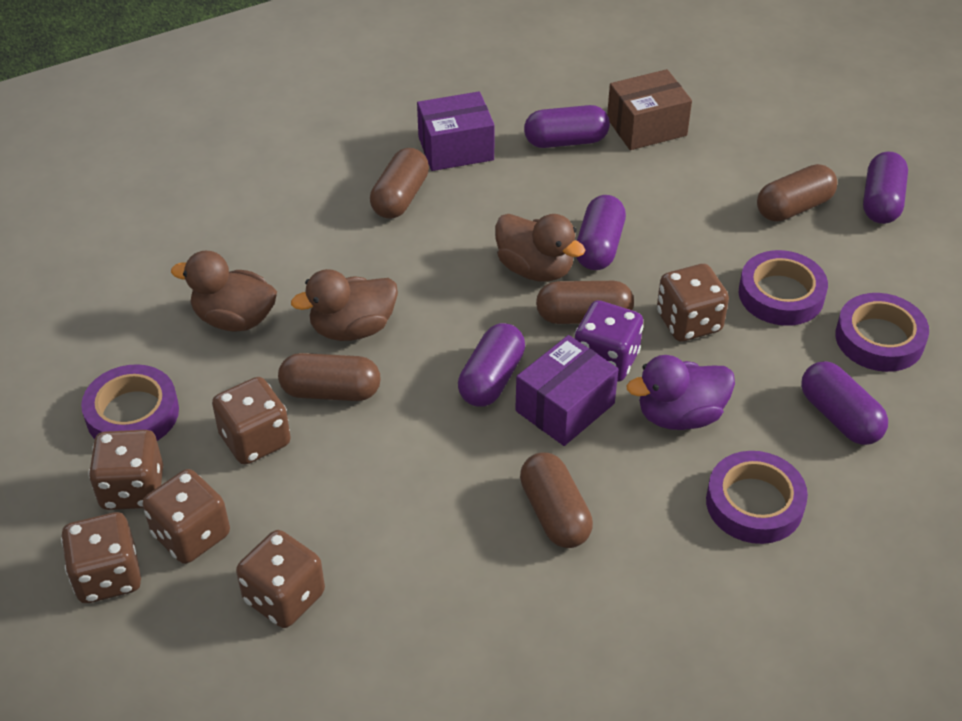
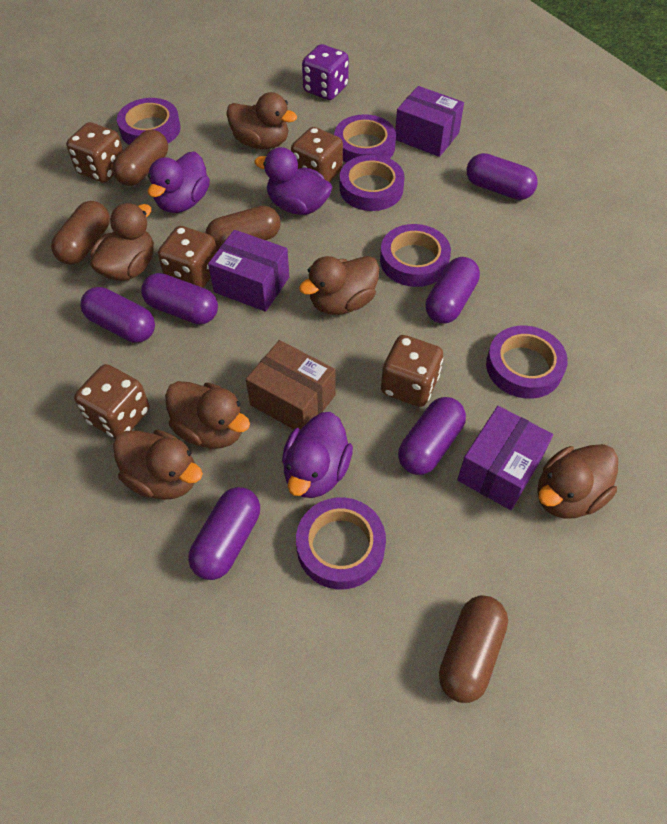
brown capsule: 5 -> 4
brown dice: 6 -> 5
brown duck: 3 -> 6
purple box: 2 -> 3
purple capsule: 5 -> 6
purple duck: 1 -> 3
purple tape: 4 -> 6

